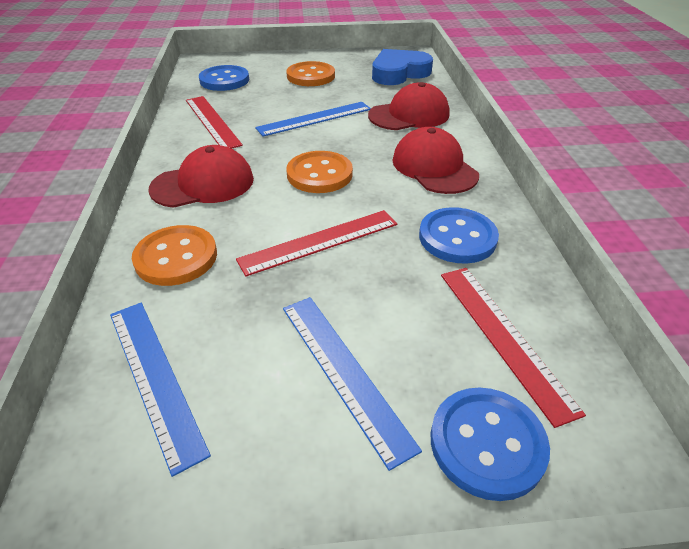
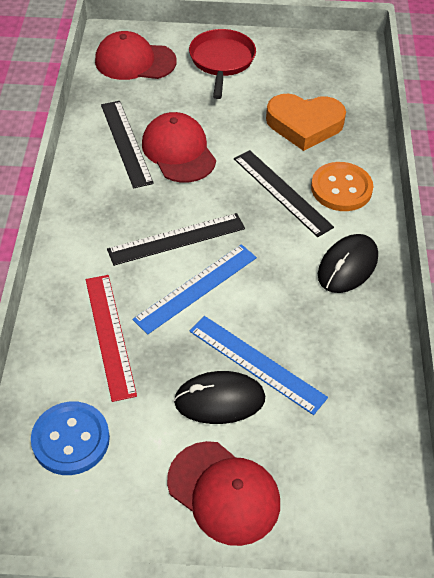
black mouse: 0 -> 2
black ruler: 0 -> 3
blue button: 3 -> 1
blue heart: 1 -> 0
blue ruler: 3 -> 2
orange button: 3 -> 1
orange heart: 0 -> 1
red pan: 0 -> 1
red ruler: 3 -> 1

